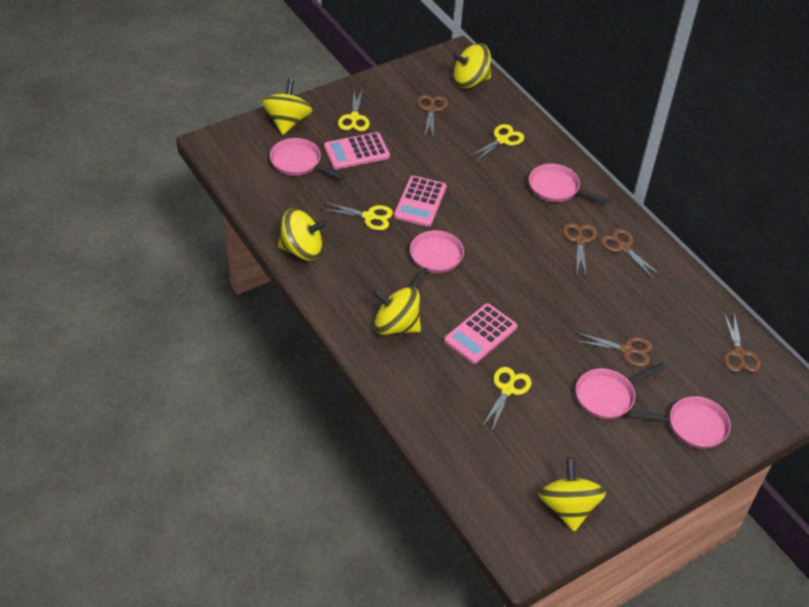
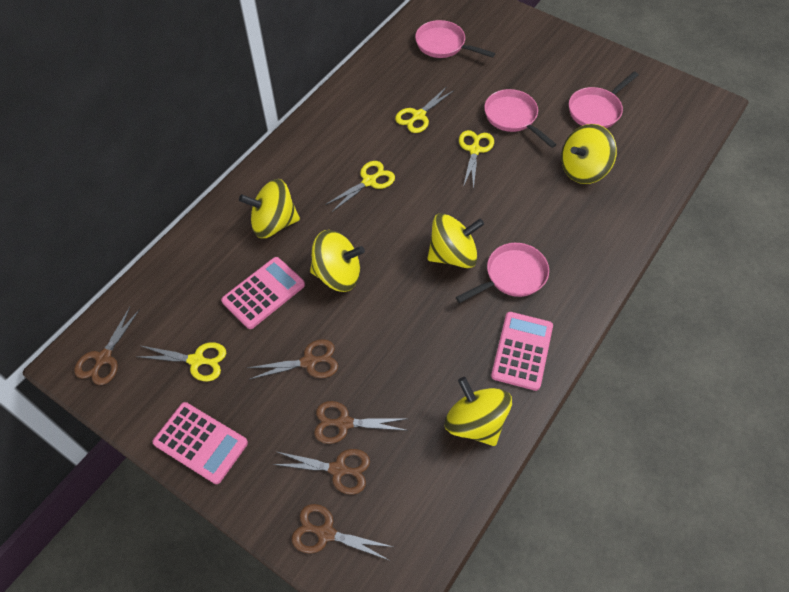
pink pan: 5 -> 4

